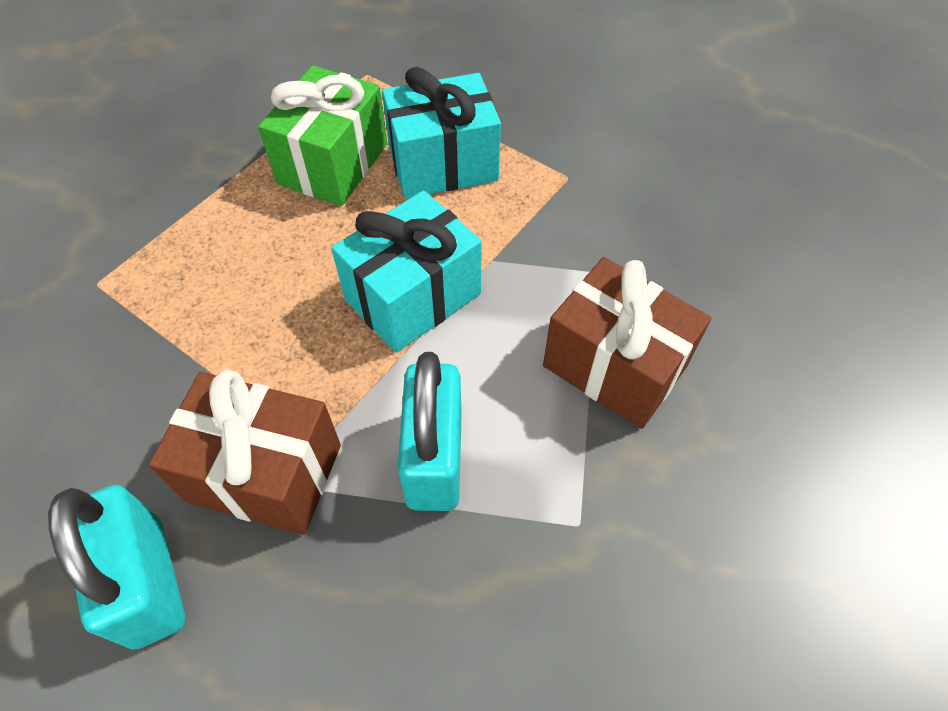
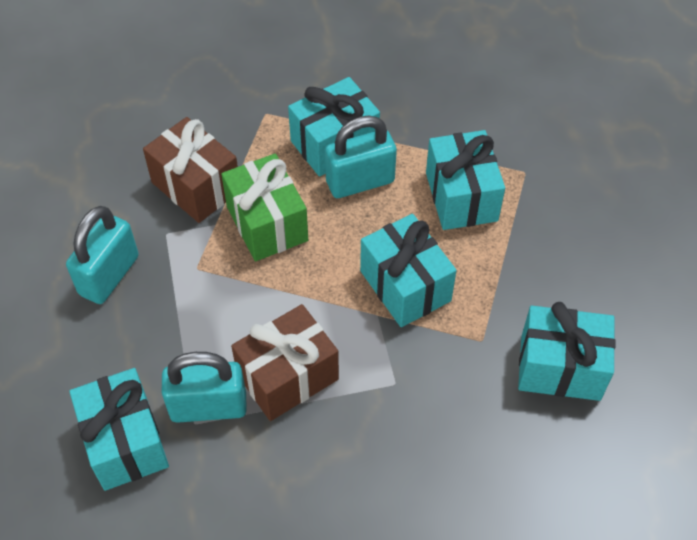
turquoise gift: 2 -> 5
turquoise padlock: 2 -> 3

